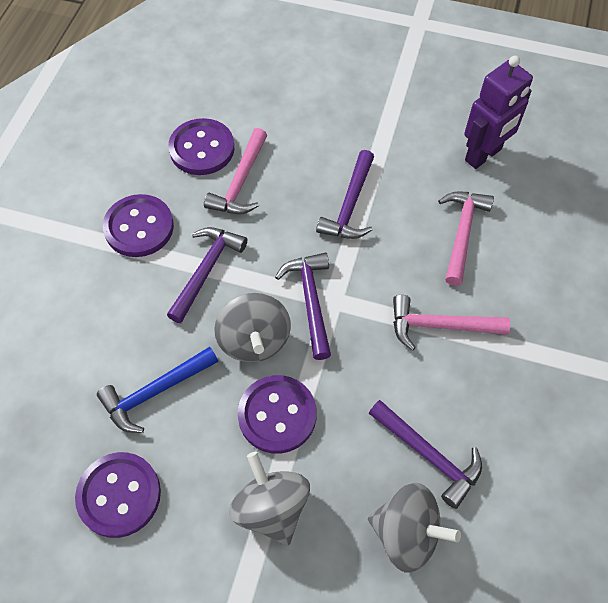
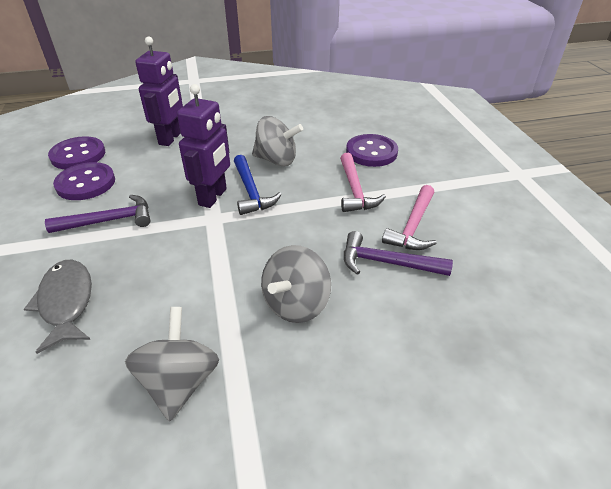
grey fish: 0 -> 1
pink hammer: 3 -> 2
purple button: 4 -> 3
purple hammer: 4 -> 2
purple robot: 1 -> 2

